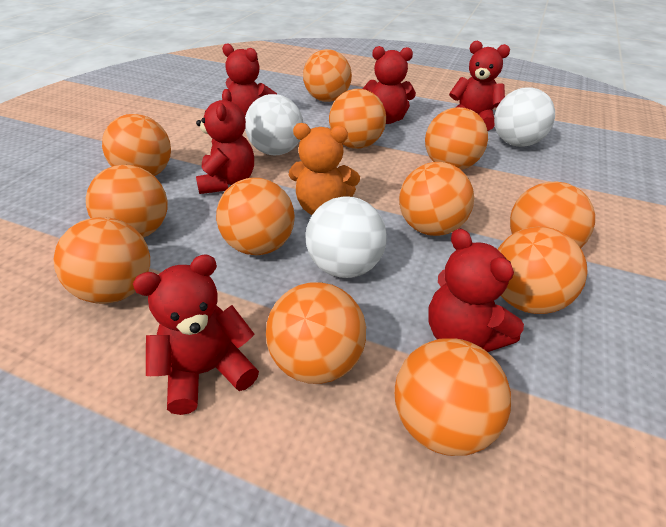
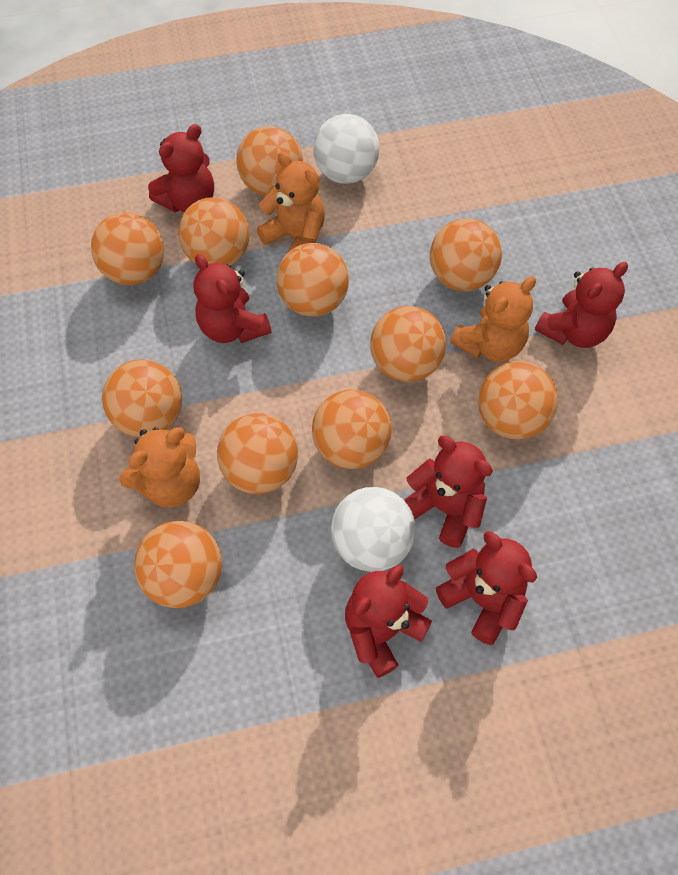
orange ball: 12 -> 11
orange teddy bear: 1 -> 3
white ball: 3 -> 2

